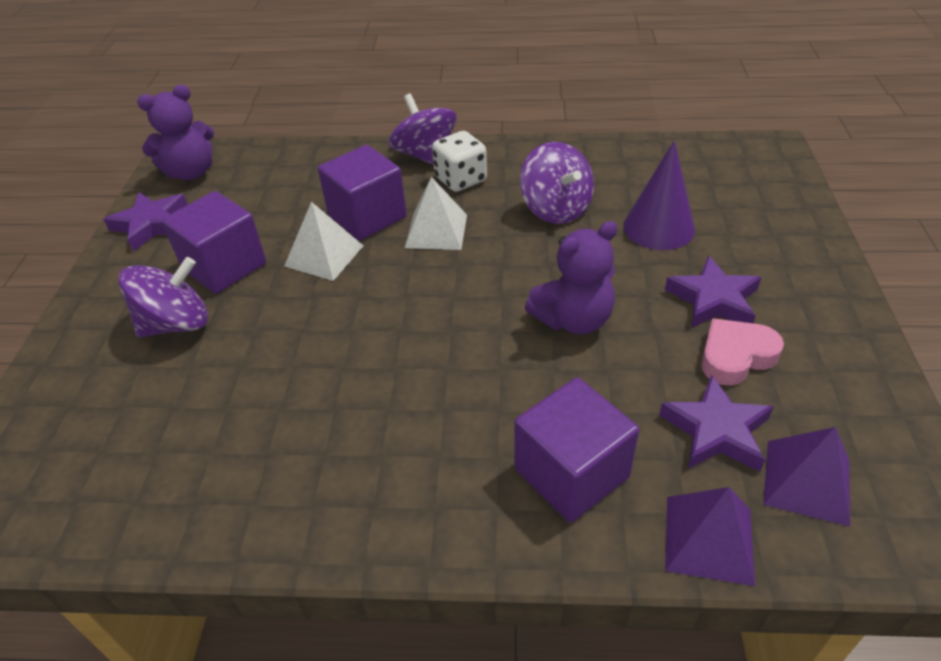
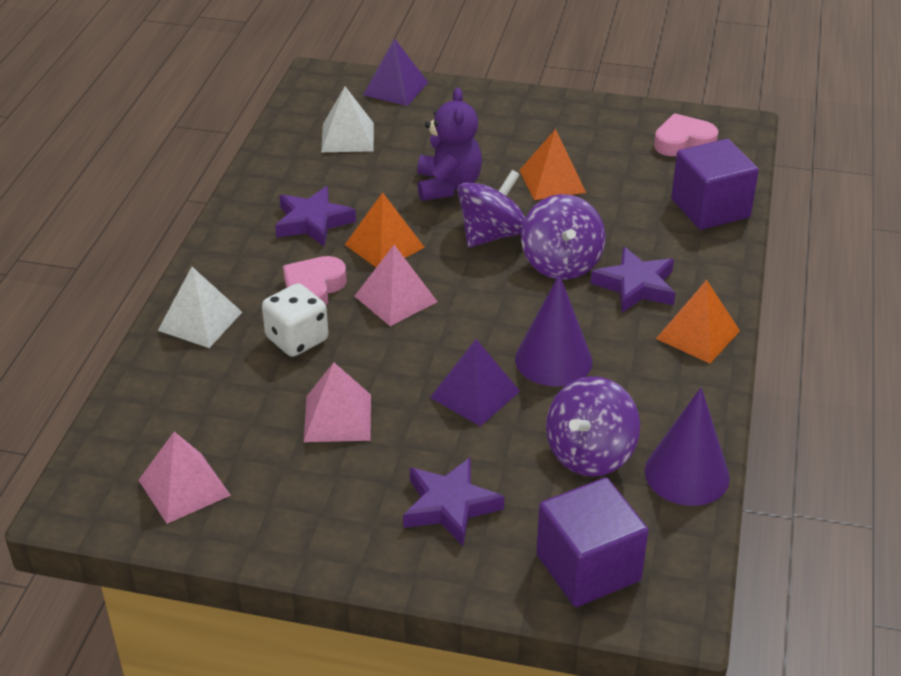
orange pyramid: 0 -> 3
pink heart: 1 -> 2
pink pyramid: 0 -> 3
purple cone: 1 -> 2
purple cube: 3 -> 2
purple teddy bear: 2 -> 1

